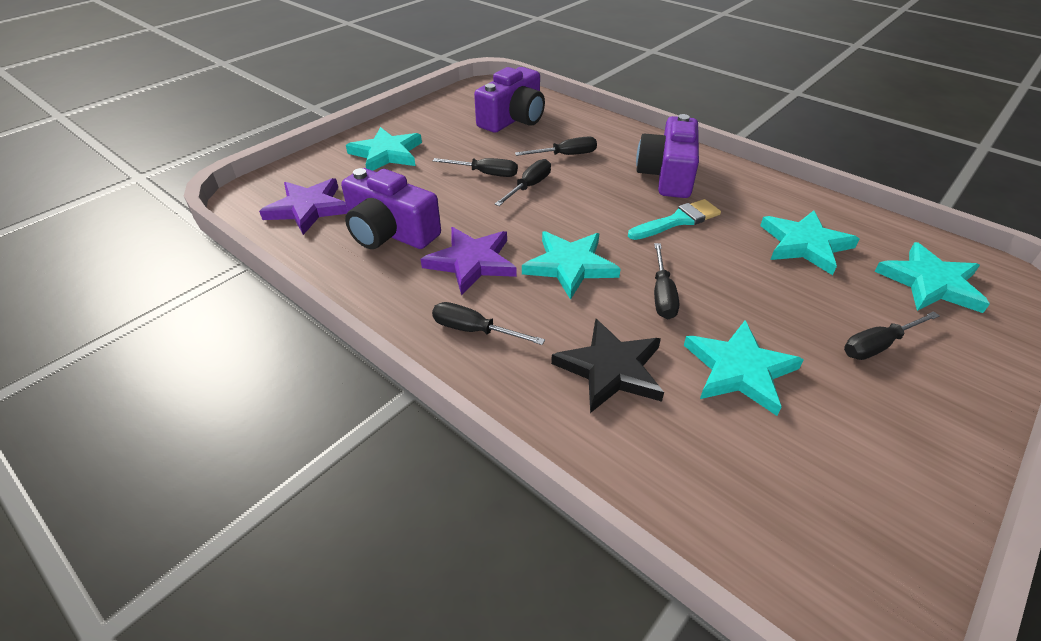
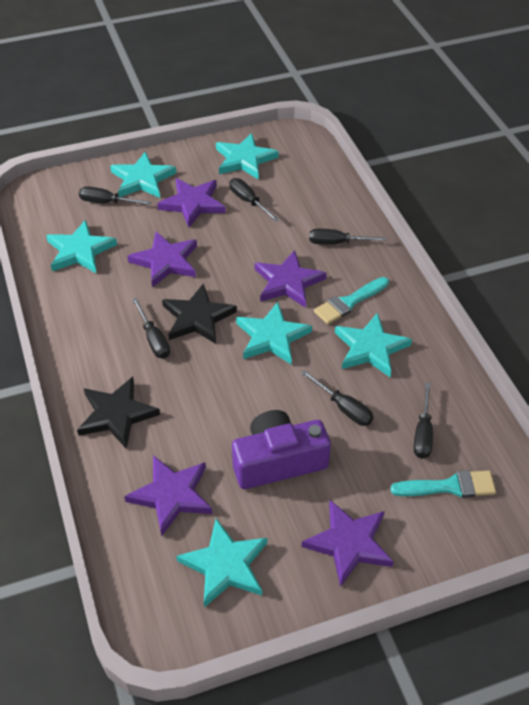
black star: 1 -> 2
purple camera: 3 -> 1
purple star: 2 -> 5
turquoise brush: 1 -> 2
turquoise star: 5 -> 6

